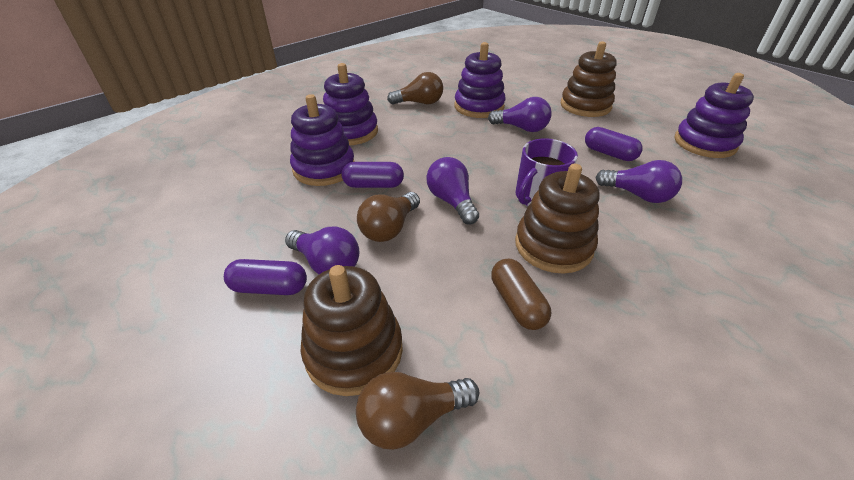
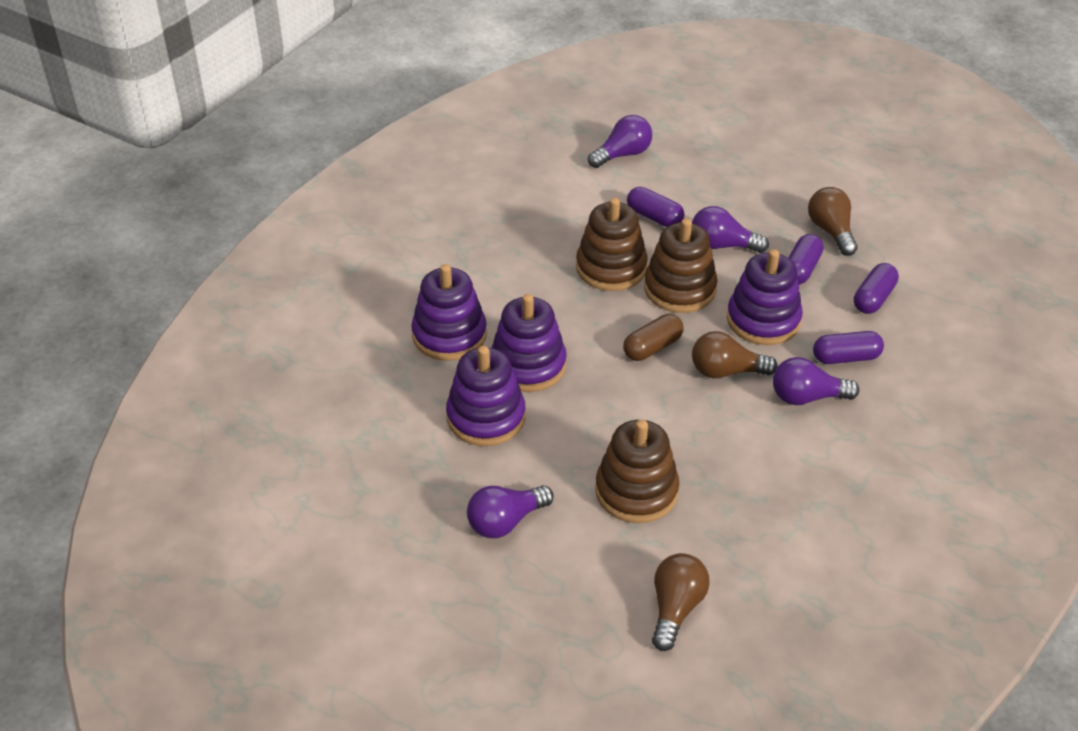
purple capsule: 3 -> 4
purple mug: 1 -> 0

